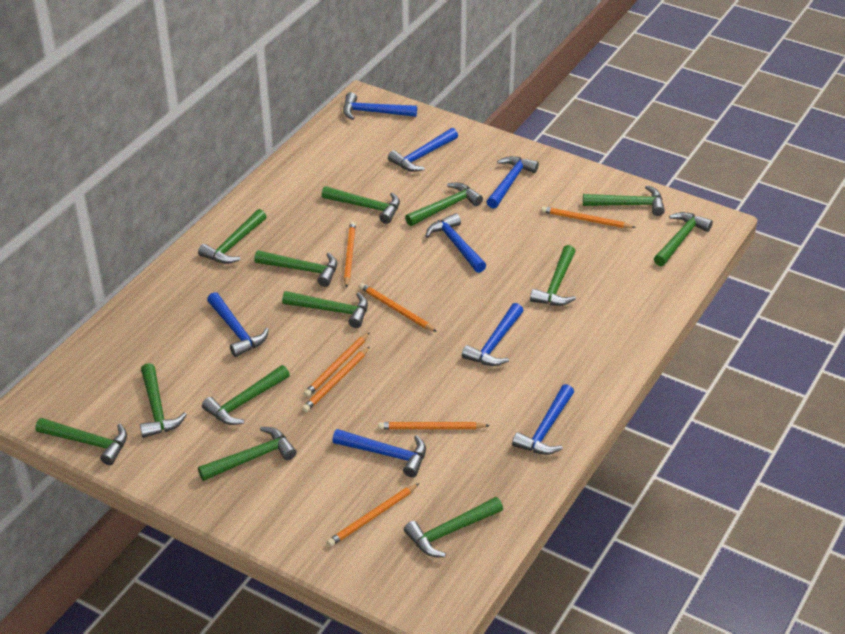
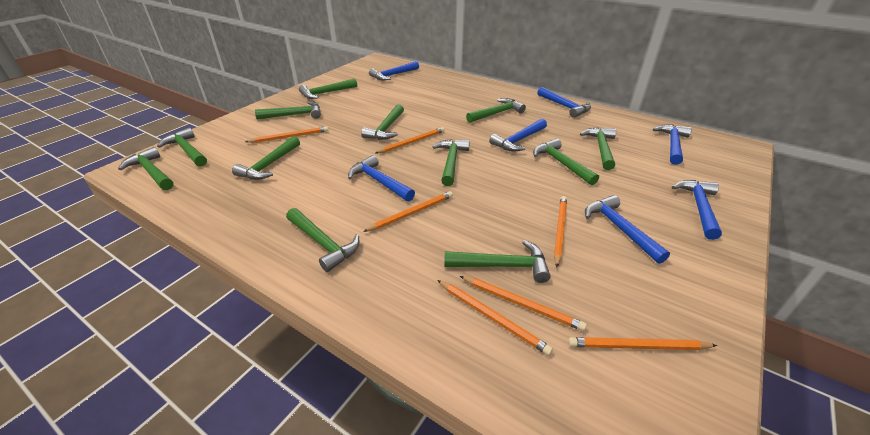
blue hammer: 8 -> 7
green hammer: 13 -> 12

